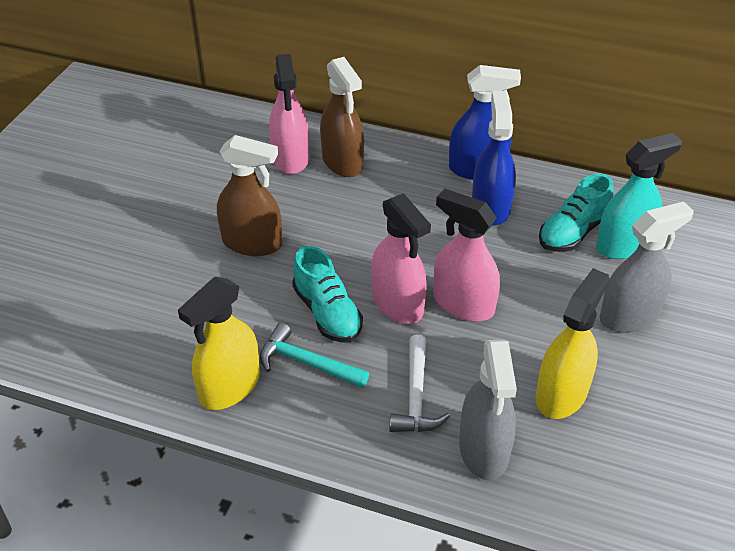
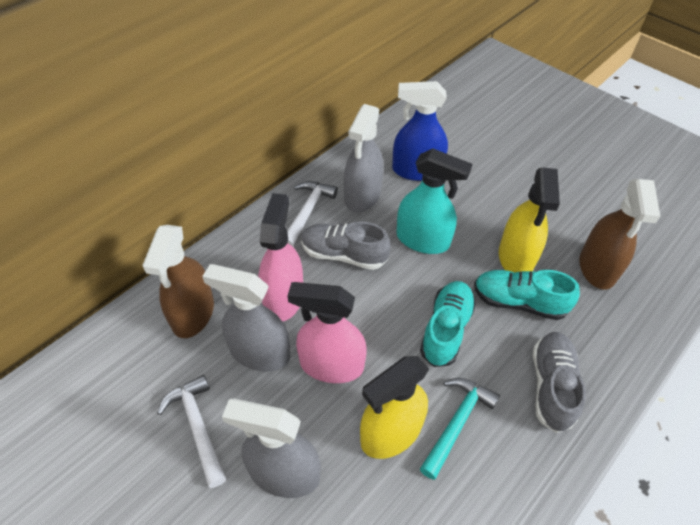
blue spray bottle: 2 -> 1
grey shoe: 0 -> 2
grey spray bottle: 2 -> 3
pink spray bottle: 3 -> 2
white hammer: 1 -> 2

